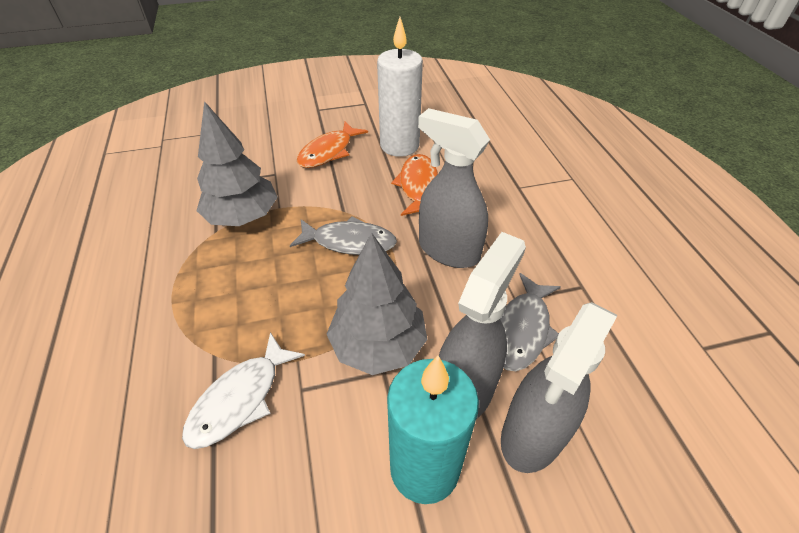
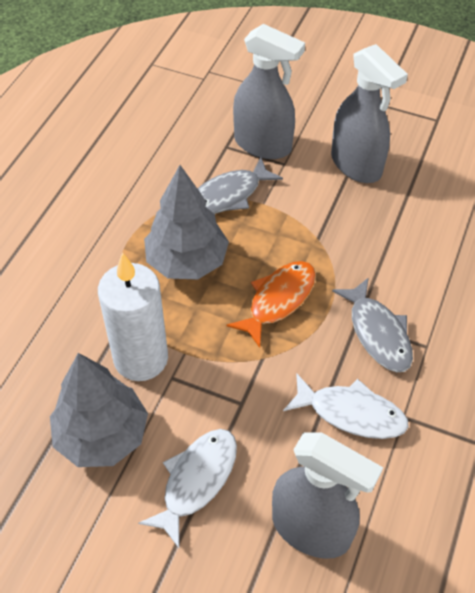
orange fish: 2 -> 1
turquoise candle: 1 -> 0
white fish: 1 -> 2

